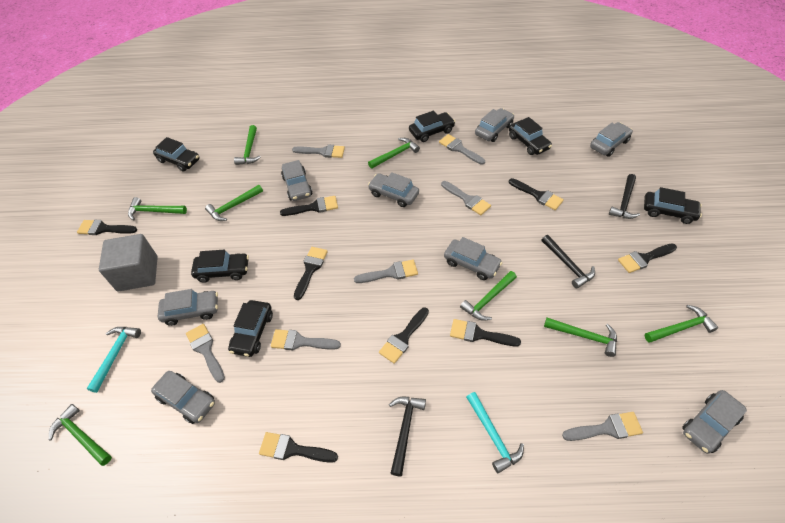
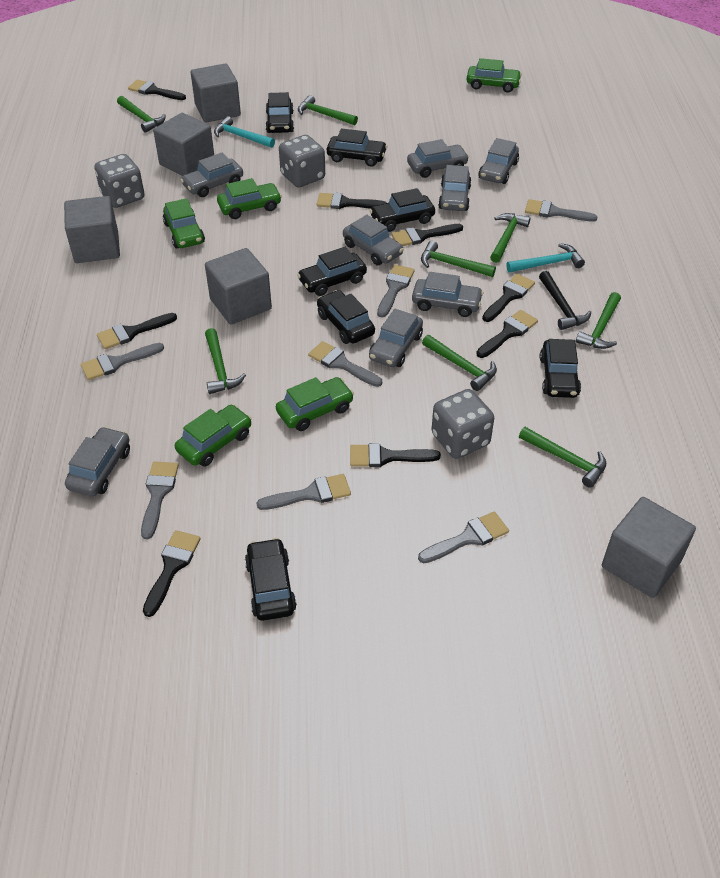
black car: 6 -> 7
black hammer: 3 -> 1
green car: 0 -> 5
grey cube: 1 -> 5
grey dice: 0 -> 3

